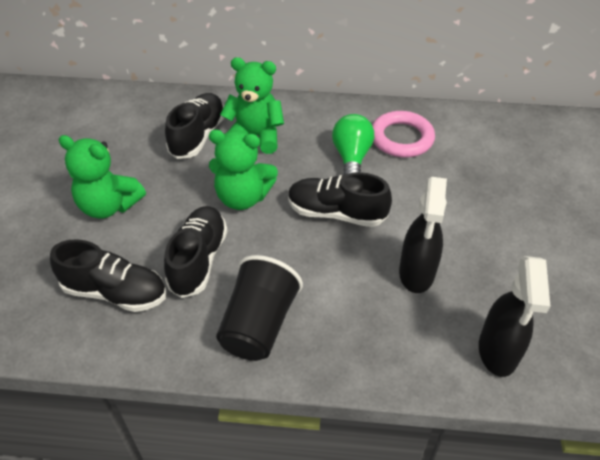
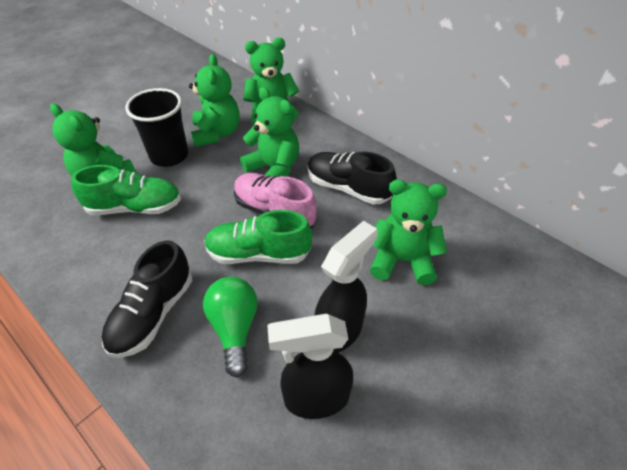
black shoe: 4 -> 2
green shoe: 0 -> 2
green teddy bear: 3 -> 5
pink ring: 1 -> 0
pink shoe: 0 -> 1

